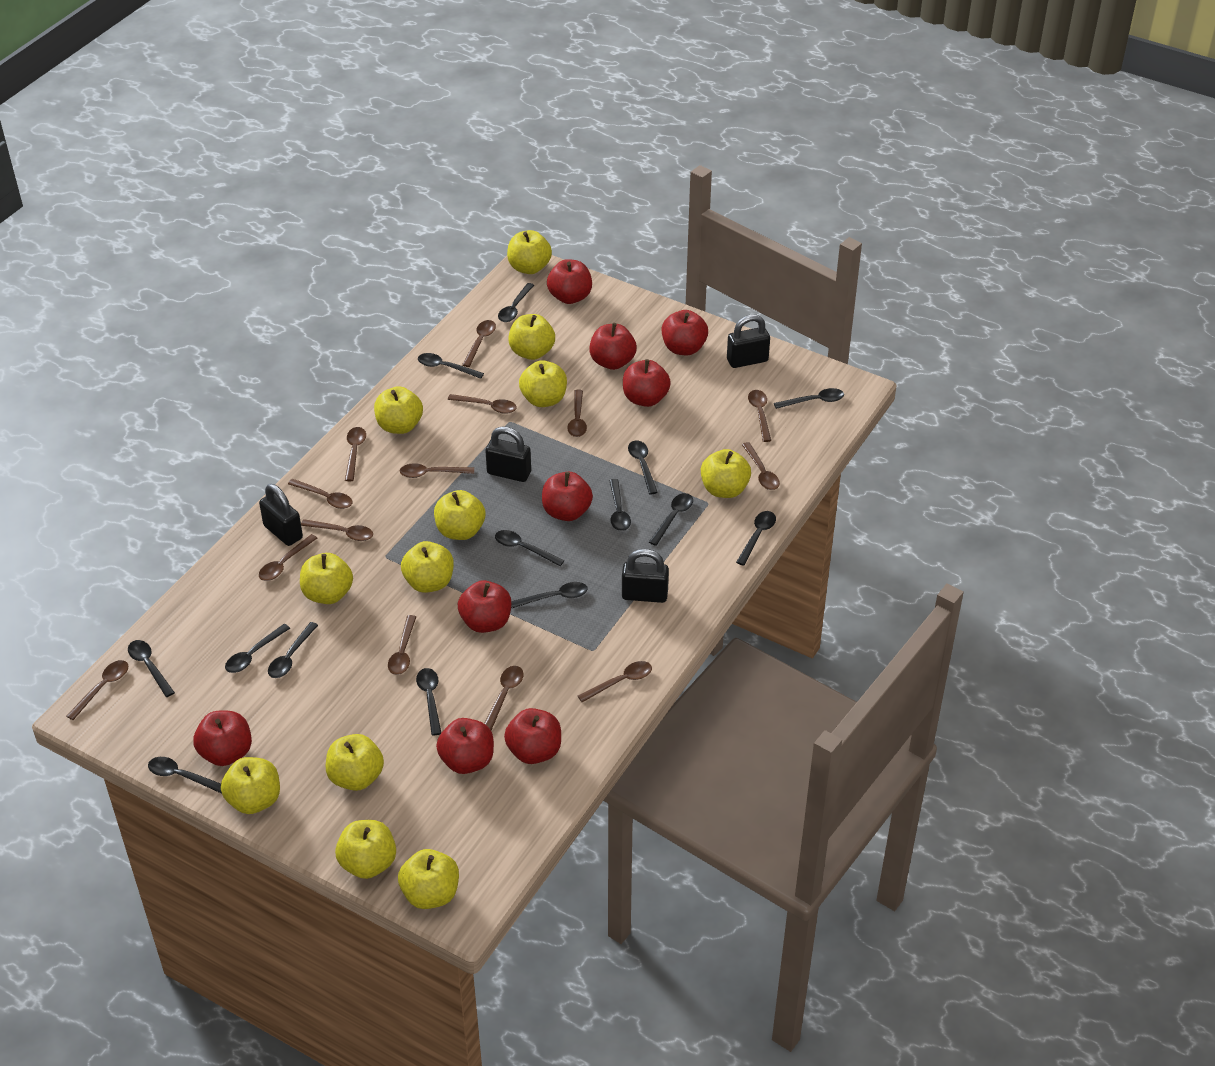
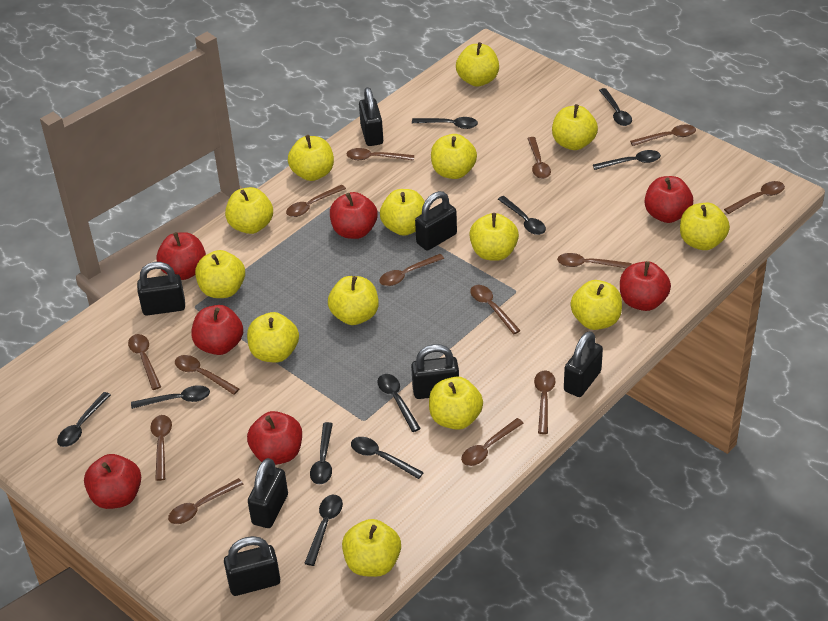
black padlock: 4 -> 7
black spoon: 14 -> 10
red apple: 9 -> 7
yellow apple: 12 -> 14

